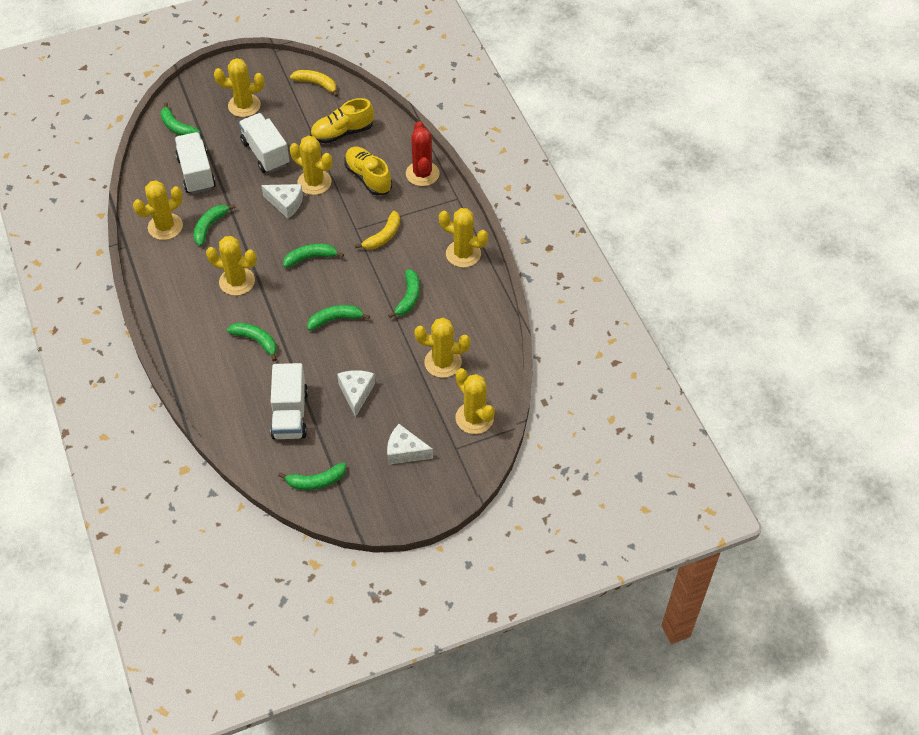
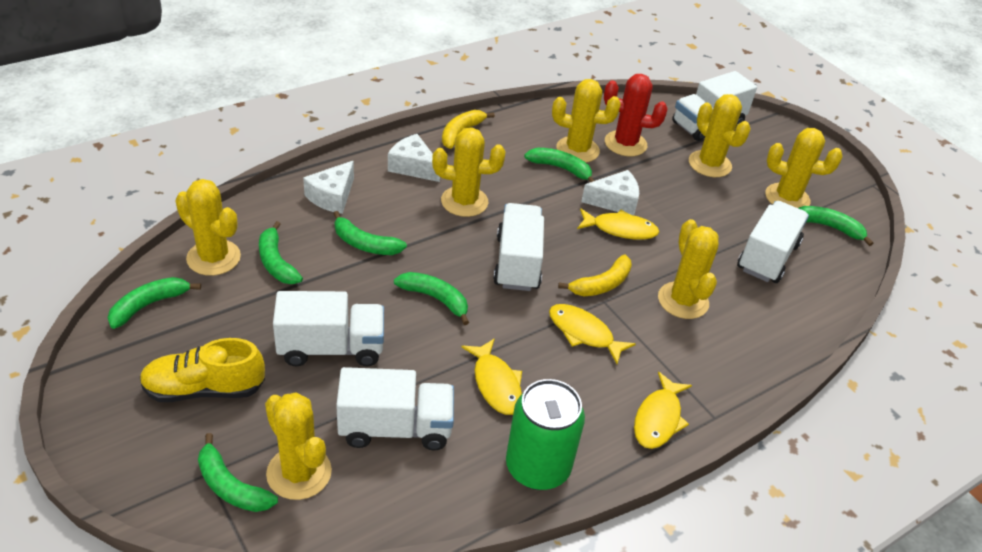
green can: 0 -> 1
white truck: 3 -> 5
yellow fish: 0 -> 4
yellow shoe: 2 -> 1

